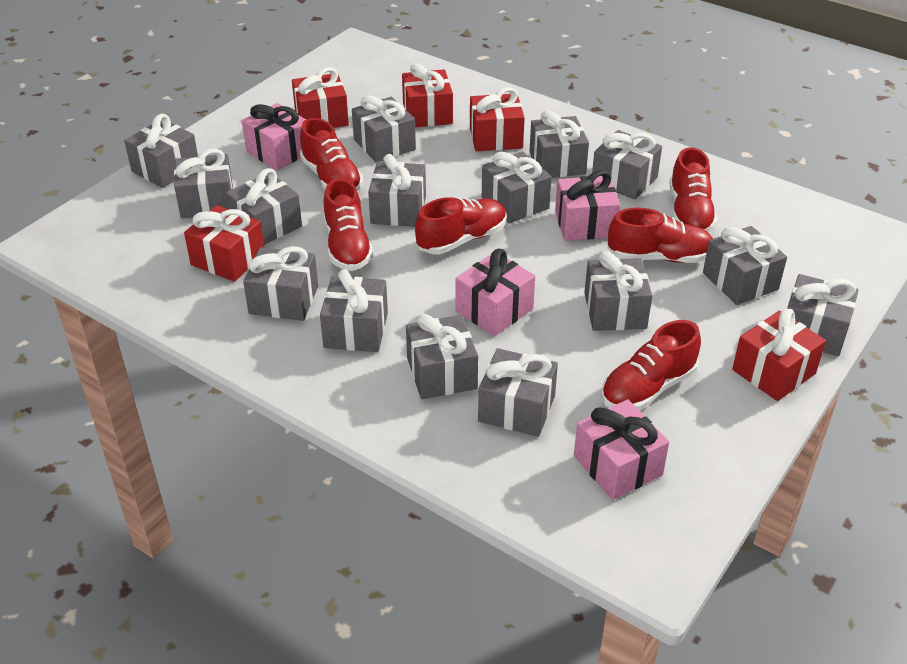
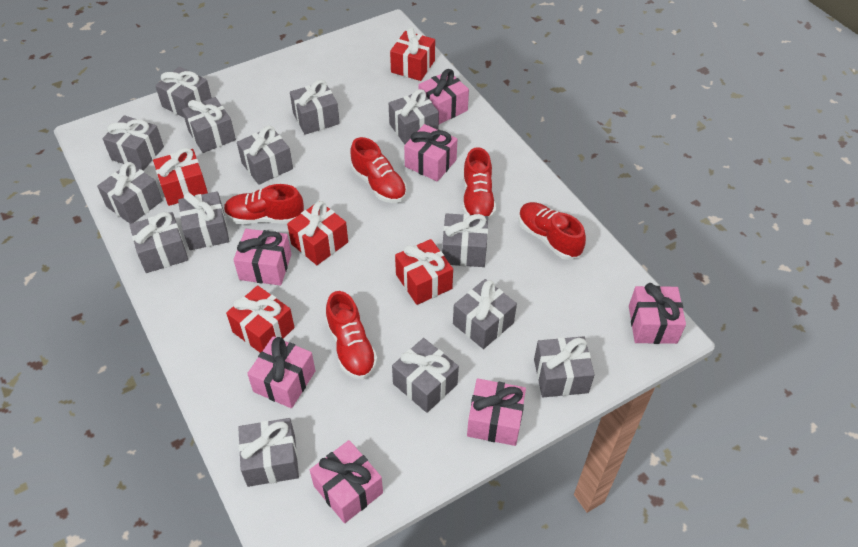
grey gift: 15 -> 14
pink gift: 4 -> 7
red shoe: 6 -> 5

